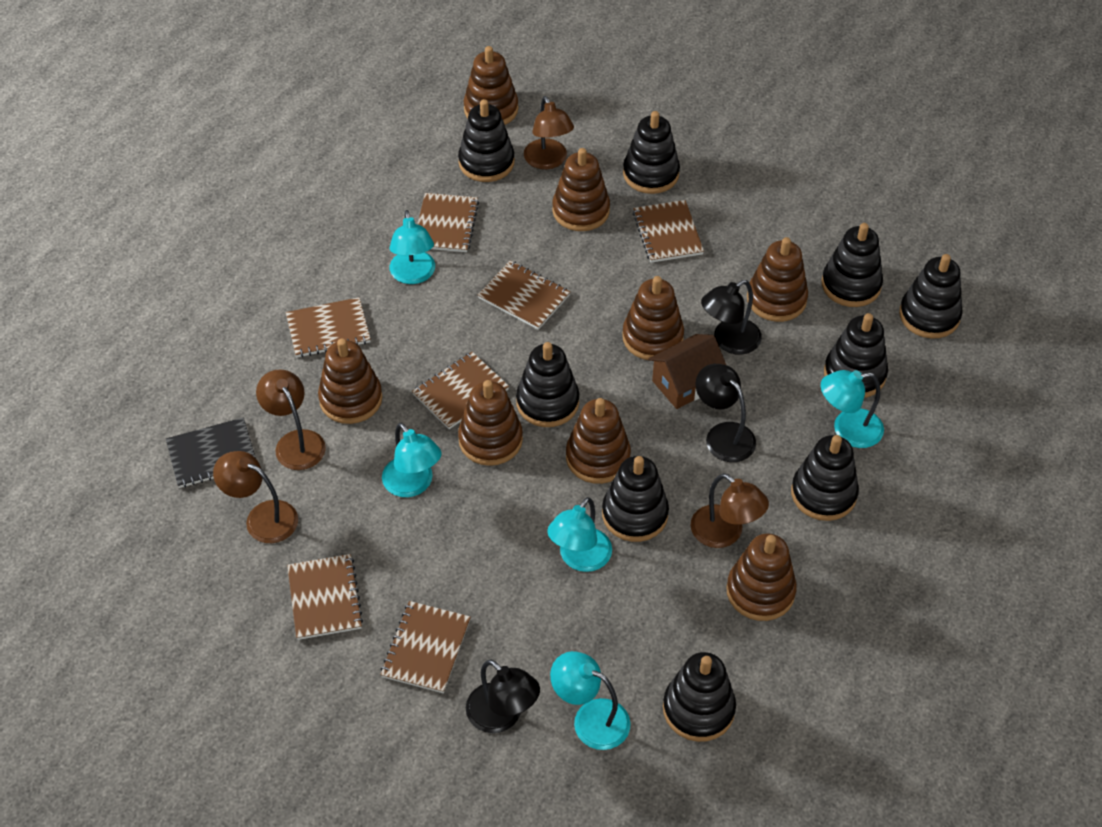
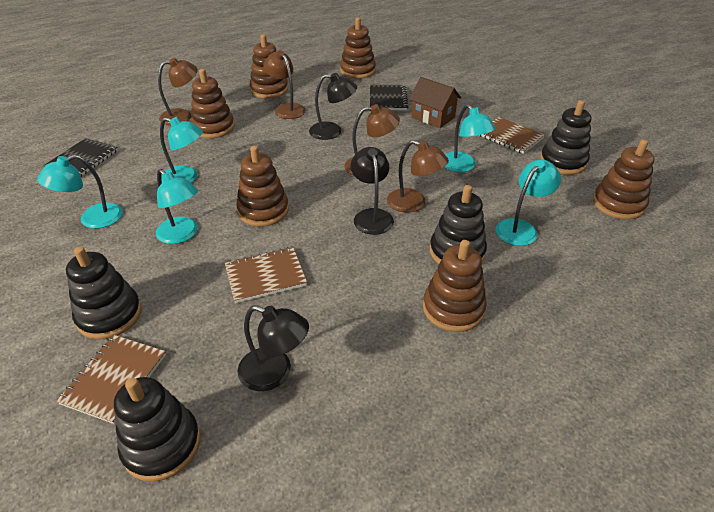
black notebook: 1 -> 2
black stacking toy: 9 -> 4
brown notebook: 7 -> 3
brown stacking toy: 8 -> 6

